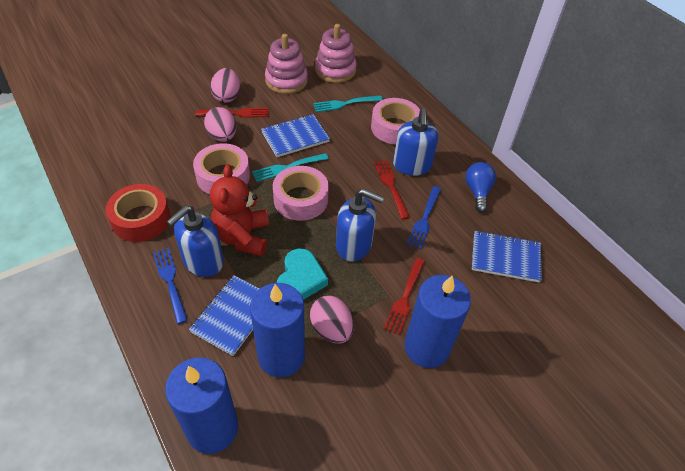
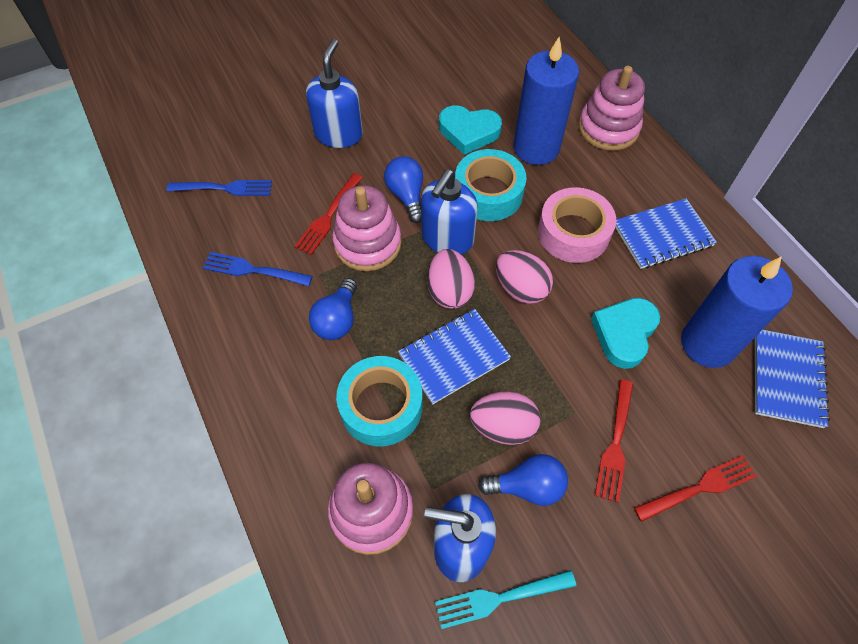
blue candle: 3 -> 2
blue light bulb: 1 -> 3
pink stacking toy: 2 -> 3
pink tape: 3 -> 1
red tape: 1 -> 0
red teddy bear: 1 -> 0
turquoise fork: 2 -> 1
turquoise heart: 1 -> 2
turquoise tape: 0 -> 2

